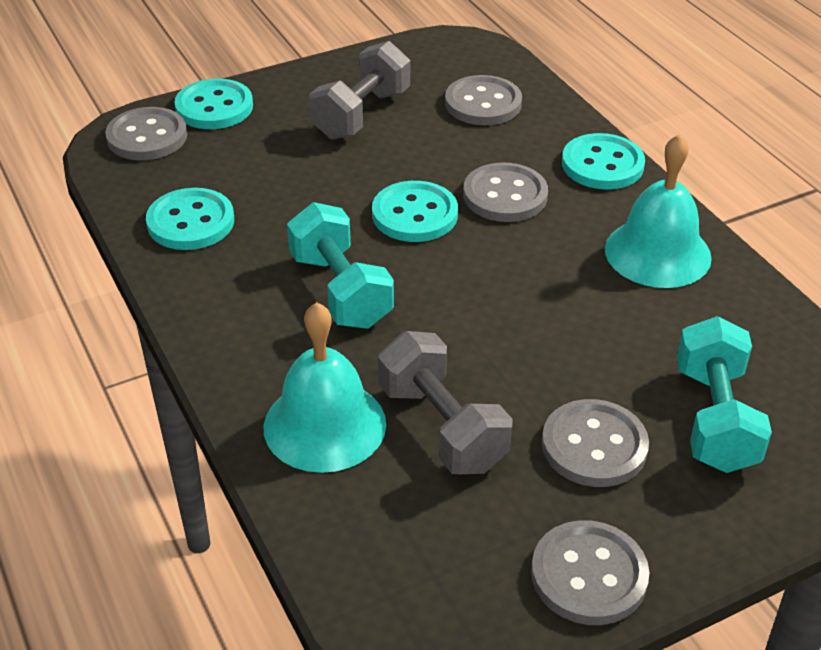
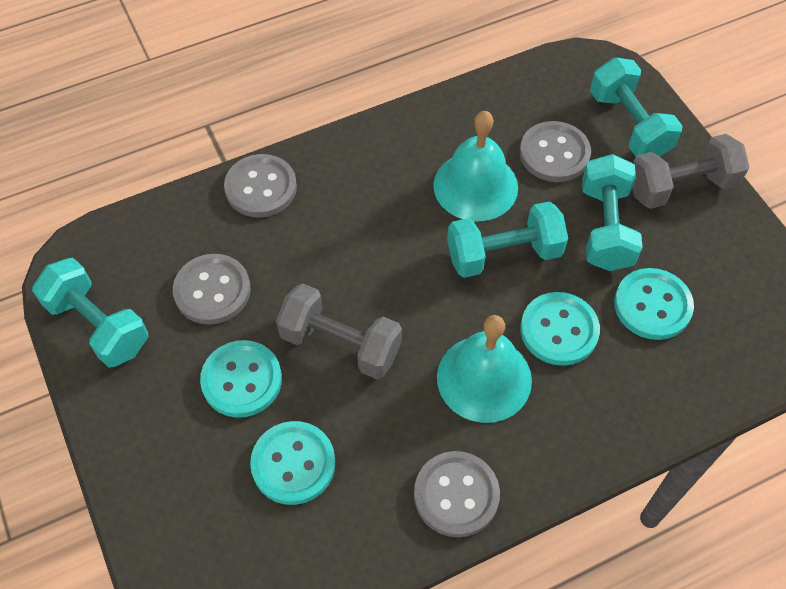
grey button: 5 -> 4
turquoise dumbbell: 2 -> 4

